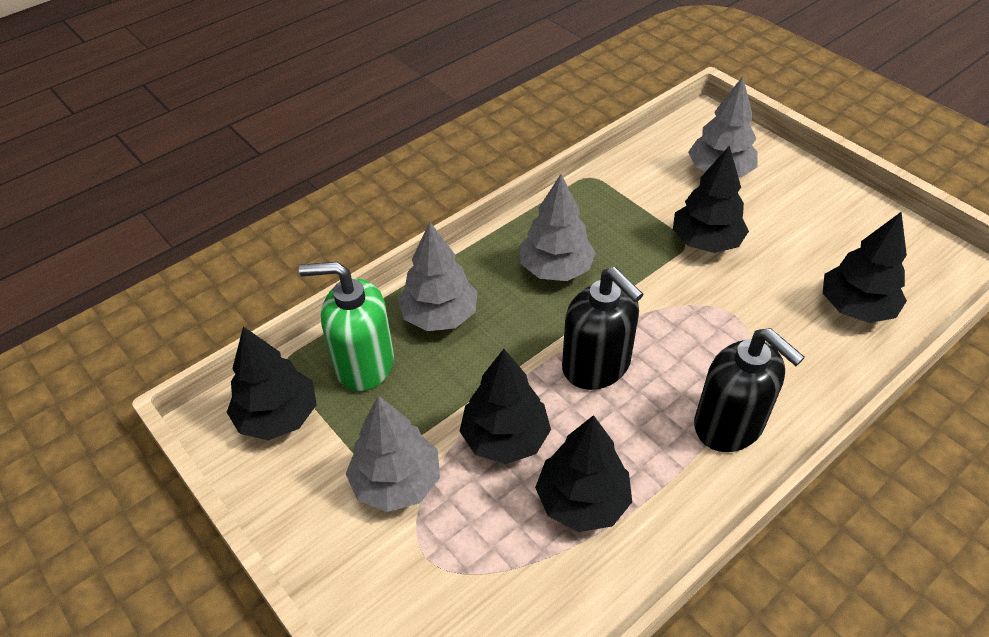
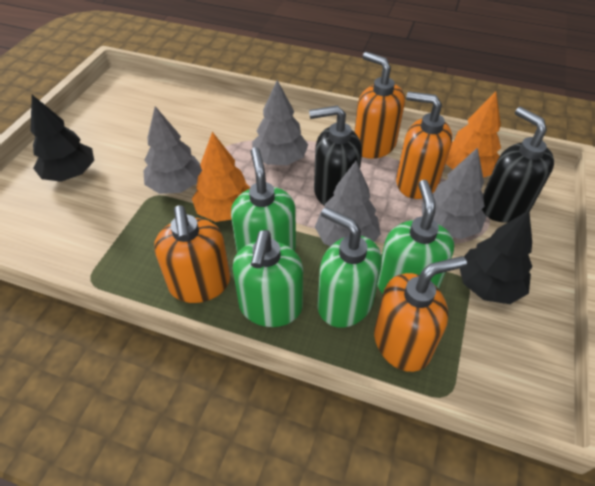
black tree: 5 -> 2
green soap dispenser: 1 -> 4
orange soap dispenser: 0 -> 4
orange tree: 0 -> 2

